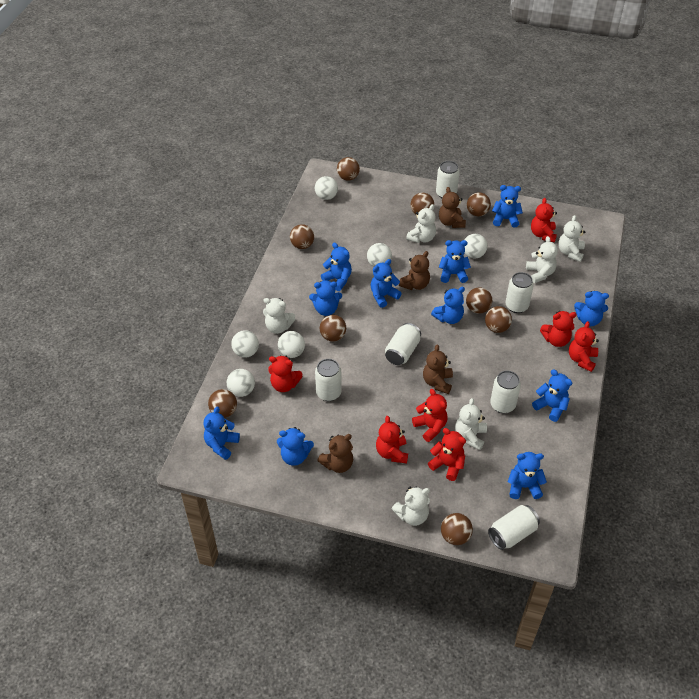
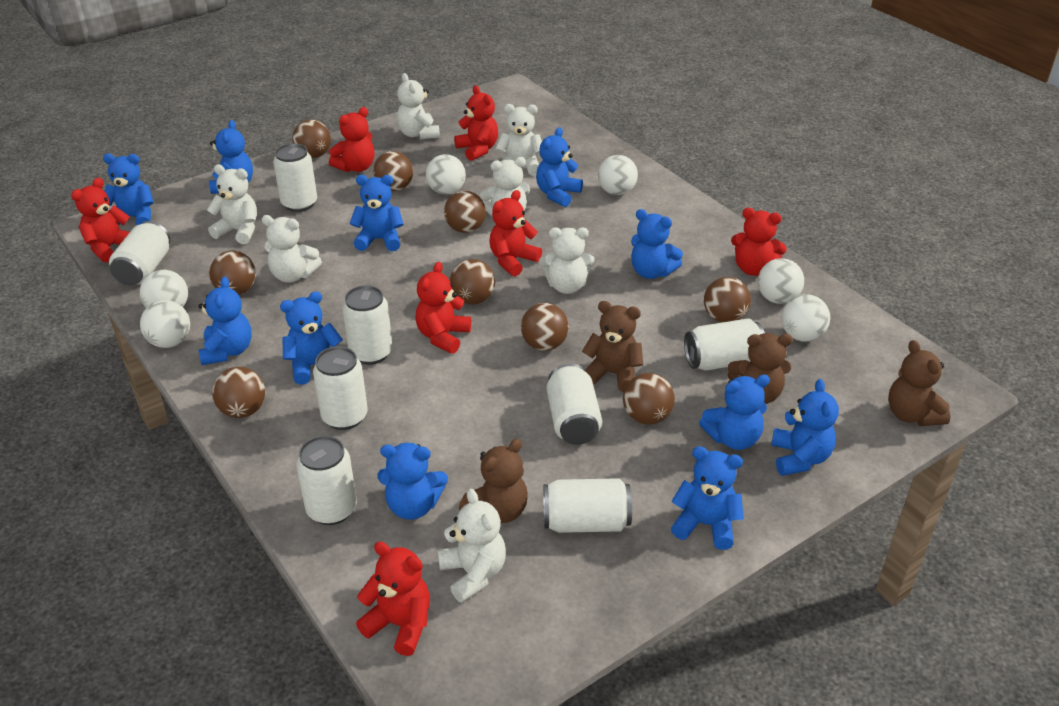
white can: 6 -> 8
white teddy bear: 6 -> 7

